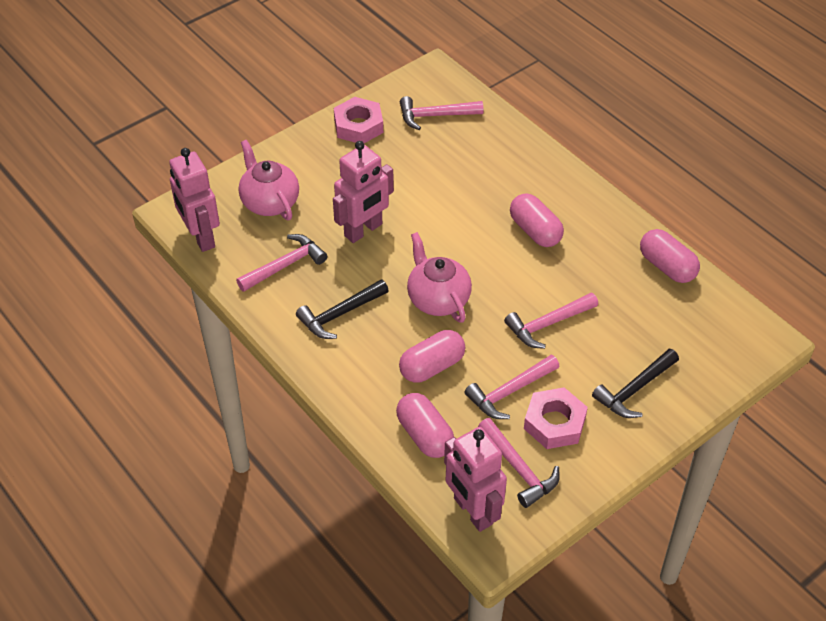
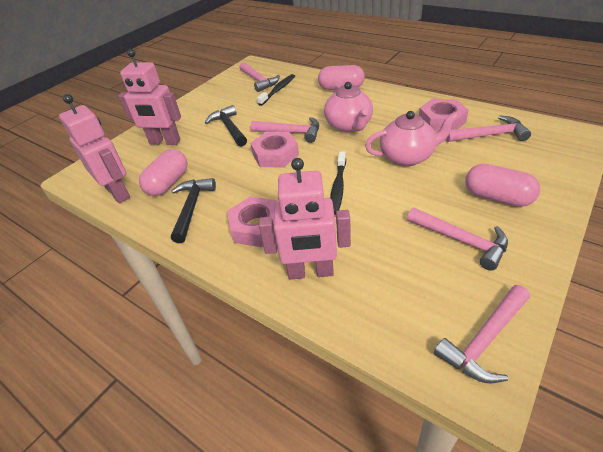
black toothbrush: 0 -> 2
pink capsule: 4 -> 3
pink nut: 2 -> 3

